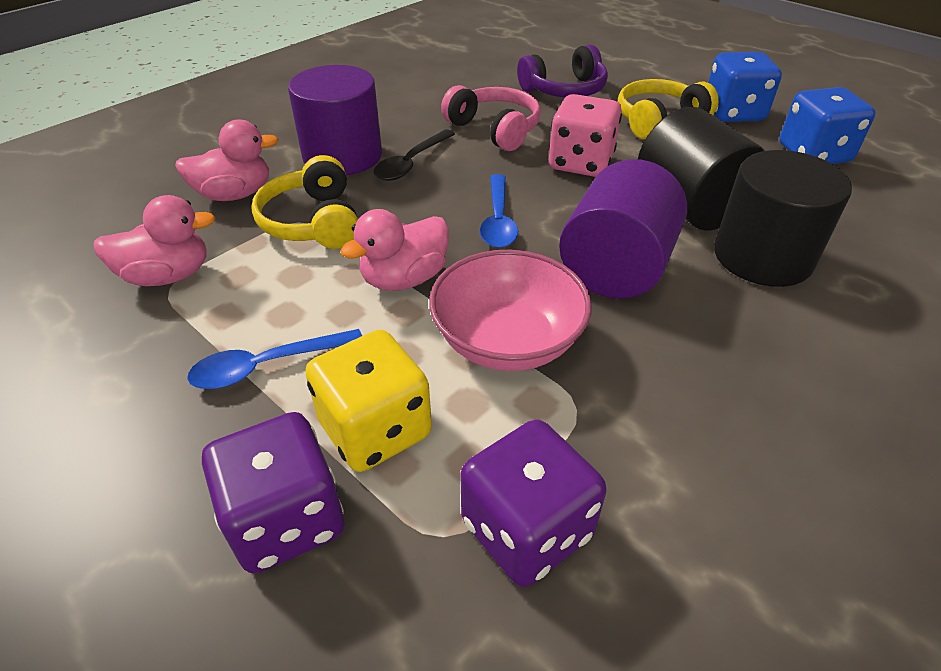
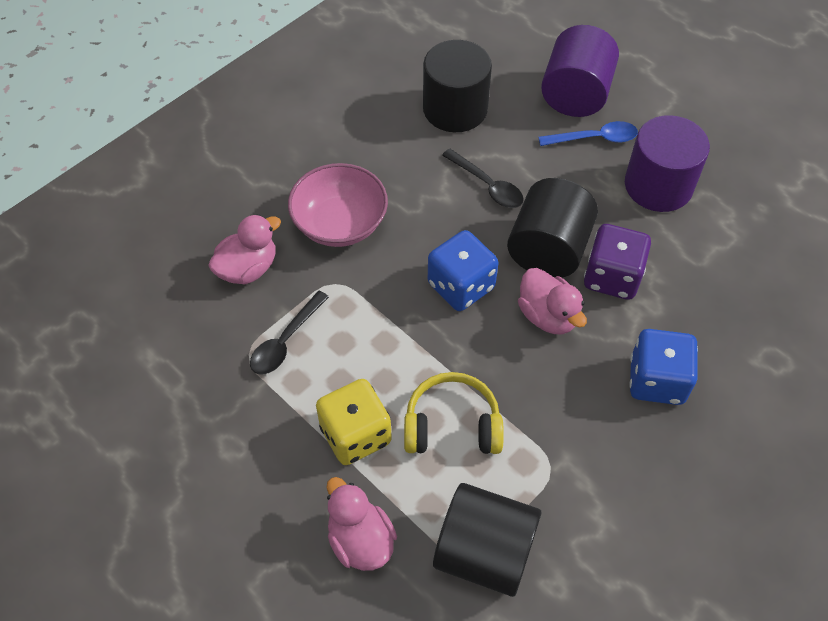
black cylinder: 2 -> 3
black spoon: 1 -> 2
blue spoon: 2 -> 1
pink dice: 1 -> 0
pink headphones: 1 -> 0
purple dice: 2 -> 1
purple headphones: 1 -> 0
yellow headphones: 2 -> 1

